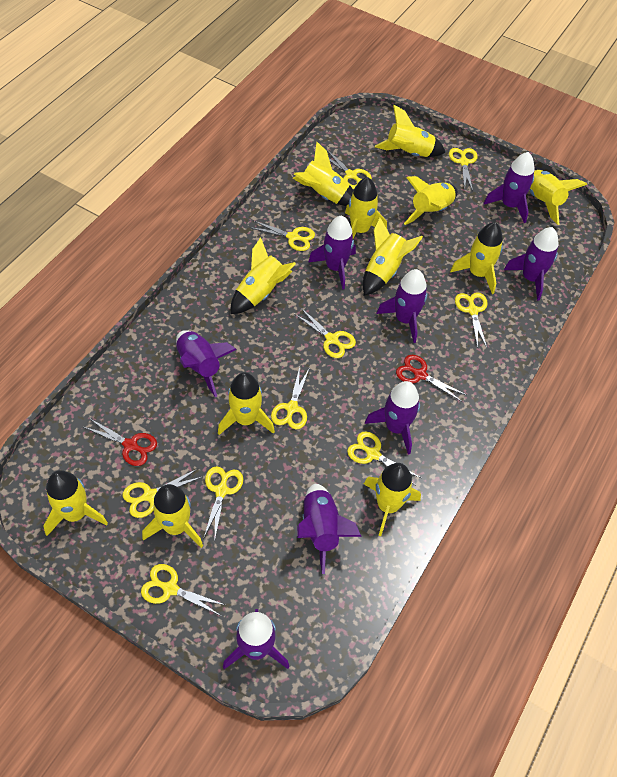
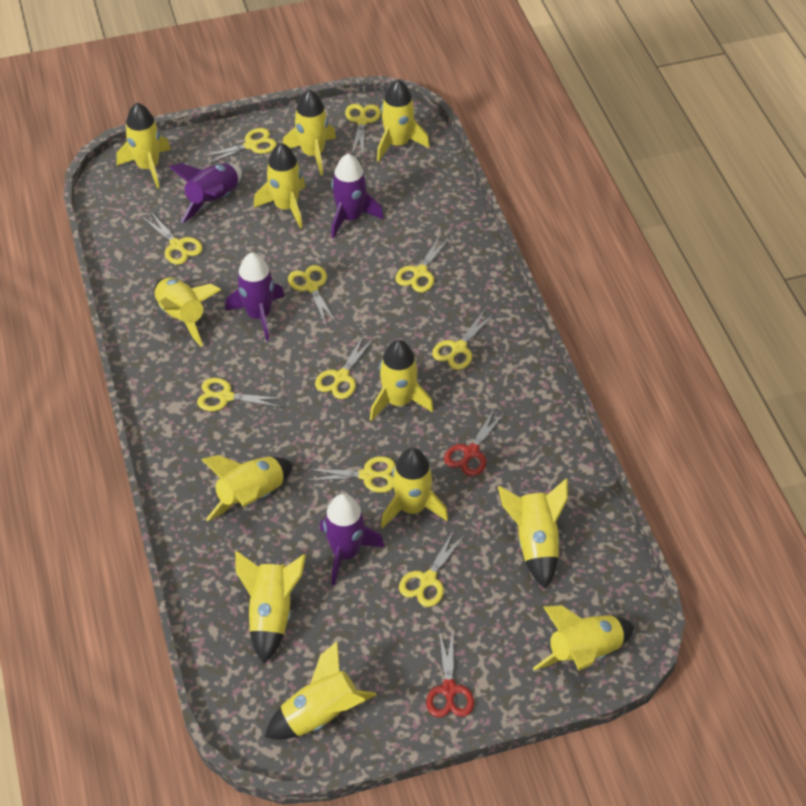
purple rocket: 8 -> 4

